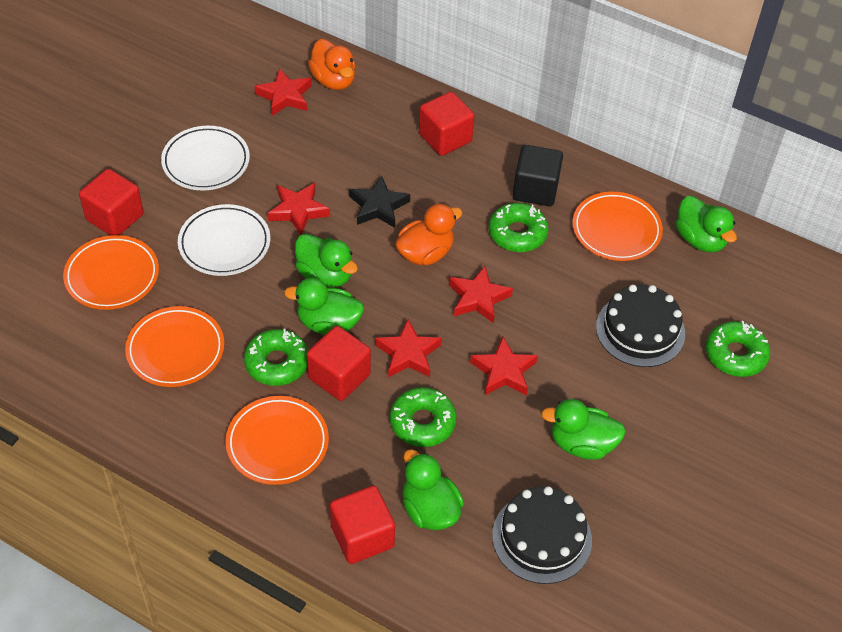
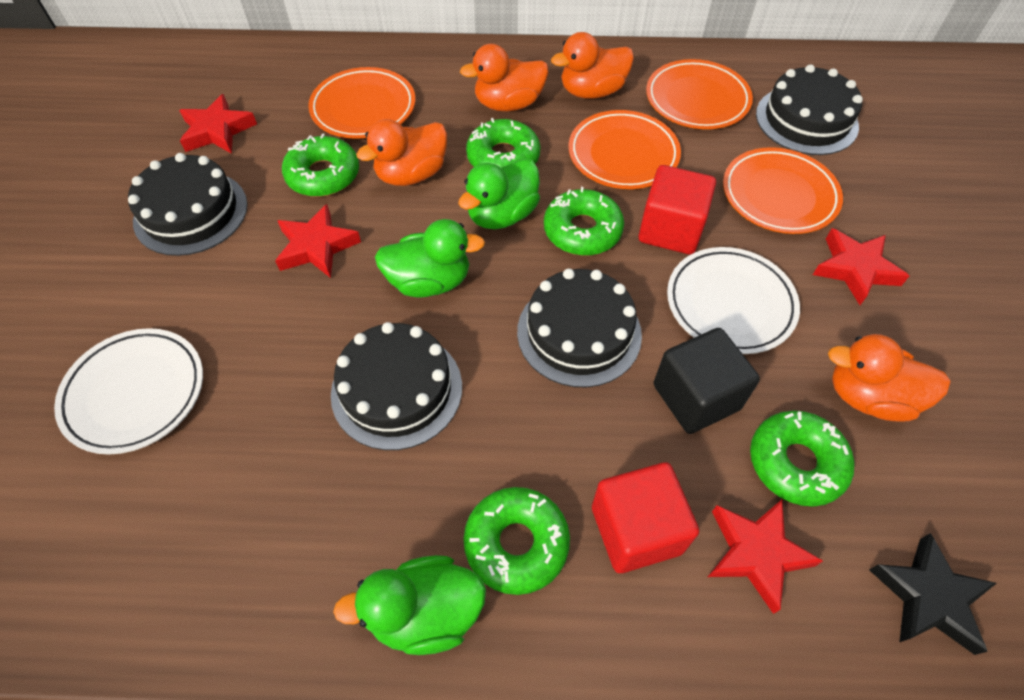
black cake: 2 -> 4
green donut: 4 -> 5
green duck: 5 -> 3
orange duck: 2 -> 4
red cube: 4 -> 2
red star: 5 -> 4

